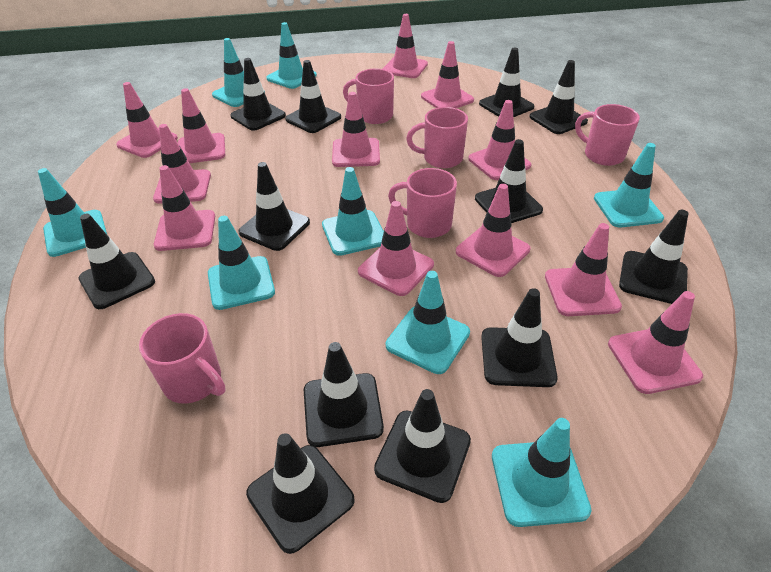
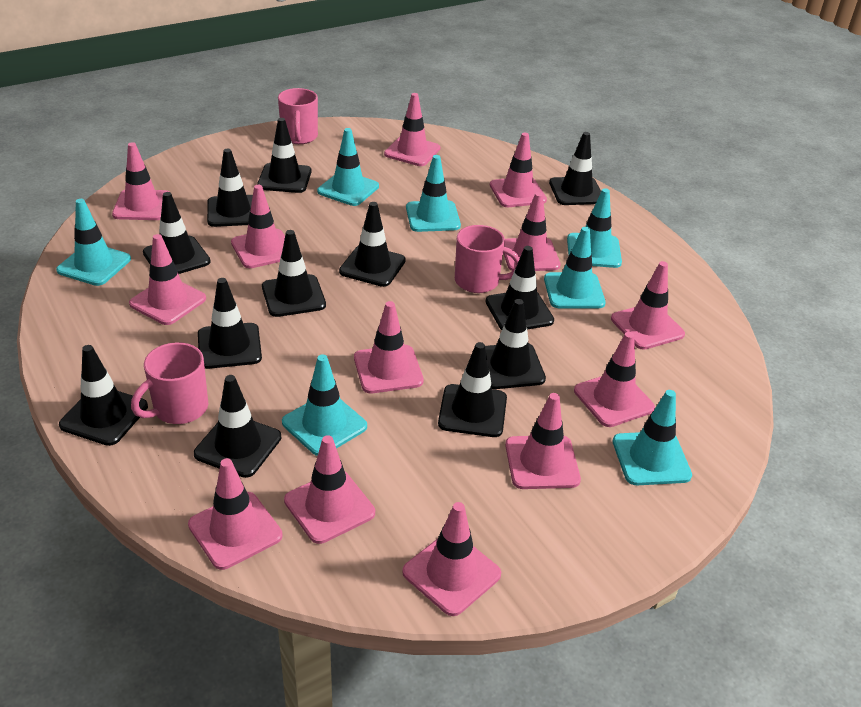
pink mug: 5 -> 3
pink traffic cone: 12 -> 13
turquoise traffic cone: 8 -> 7

